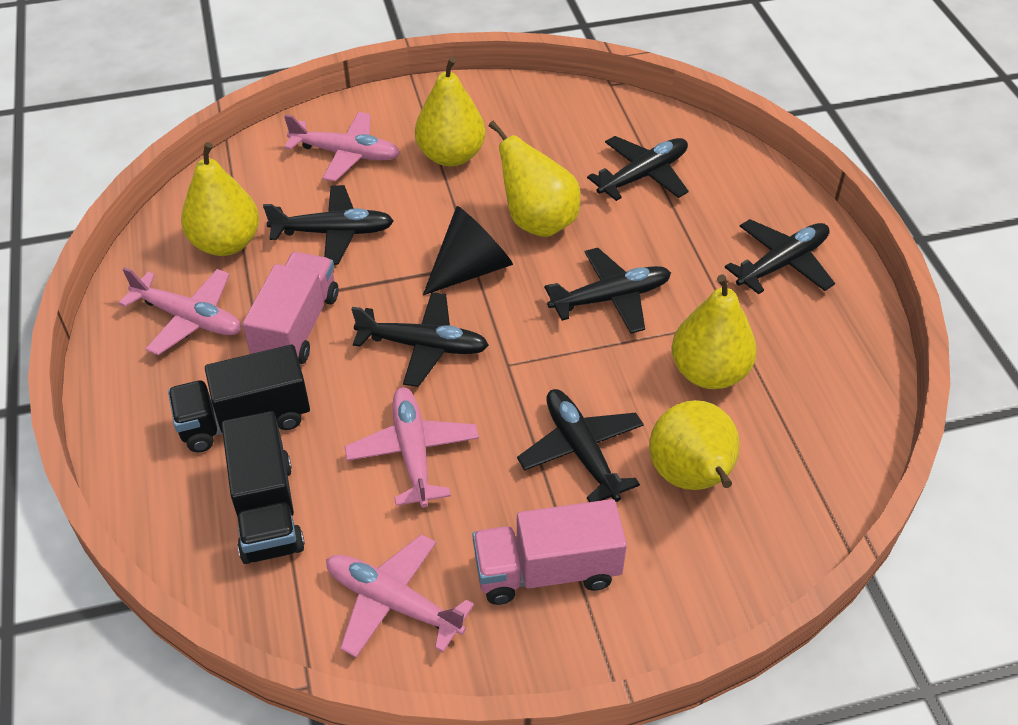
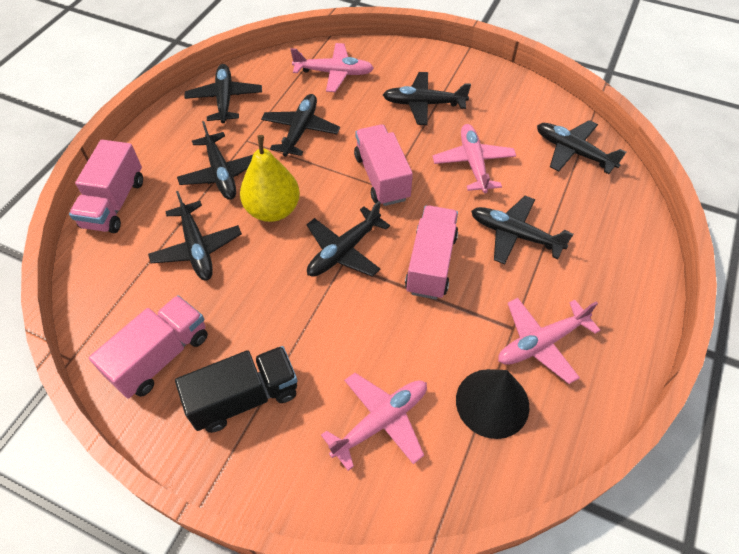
black plane: 6 -> 8
black truck: 2 -> 1
pink truck: 2 -> 4
yellow pear: 5 -> 1

